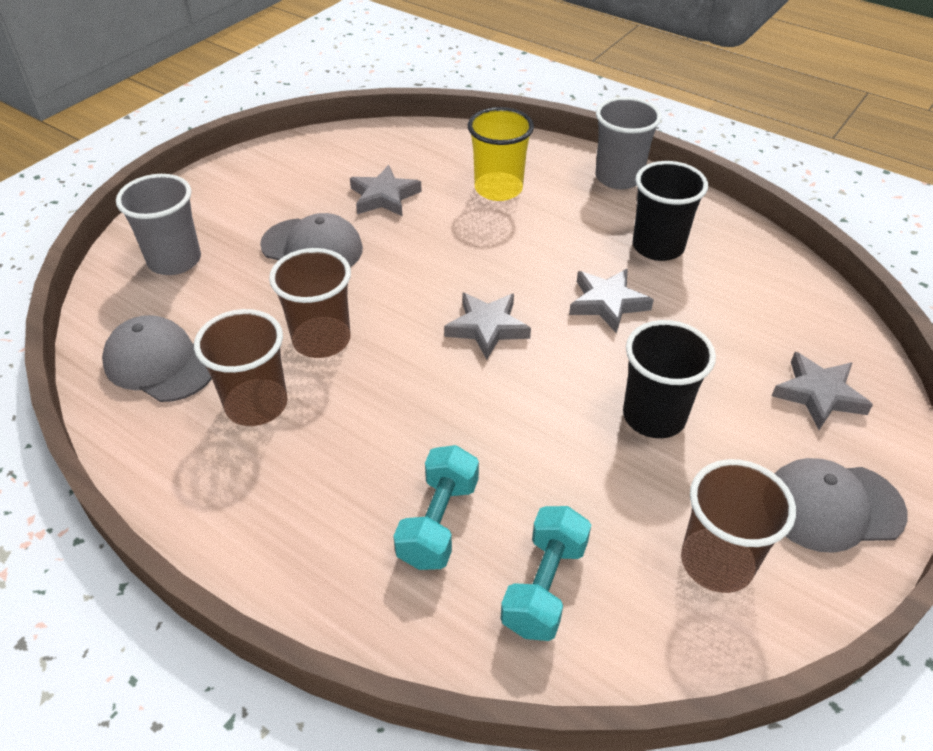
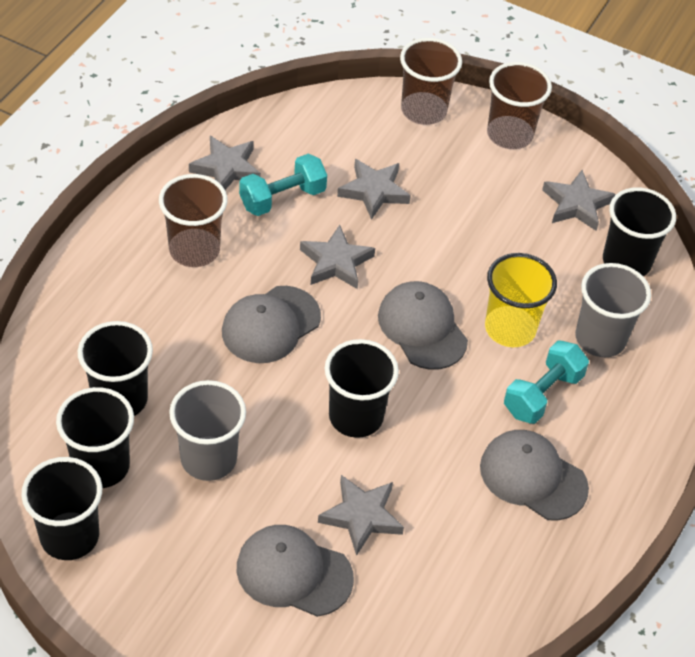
black cup: 2 -> 5
grey cap: 3 -> 4
grey star: 4 -> 5

